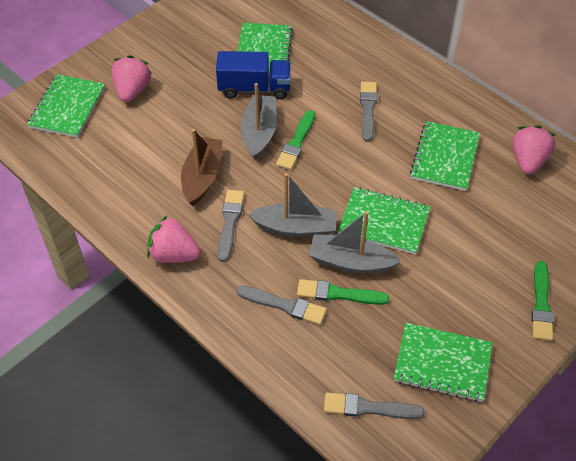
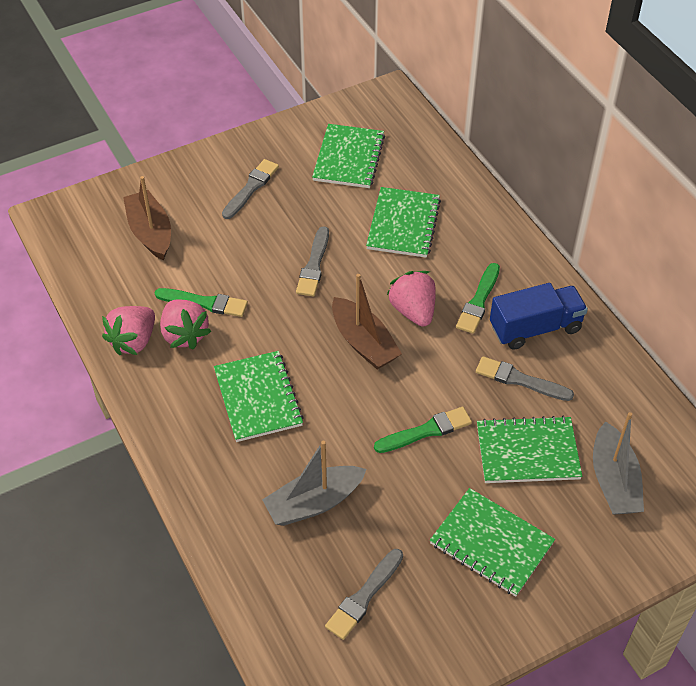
brown boat: 1 -> 2
grey boat: 3 -> 2

